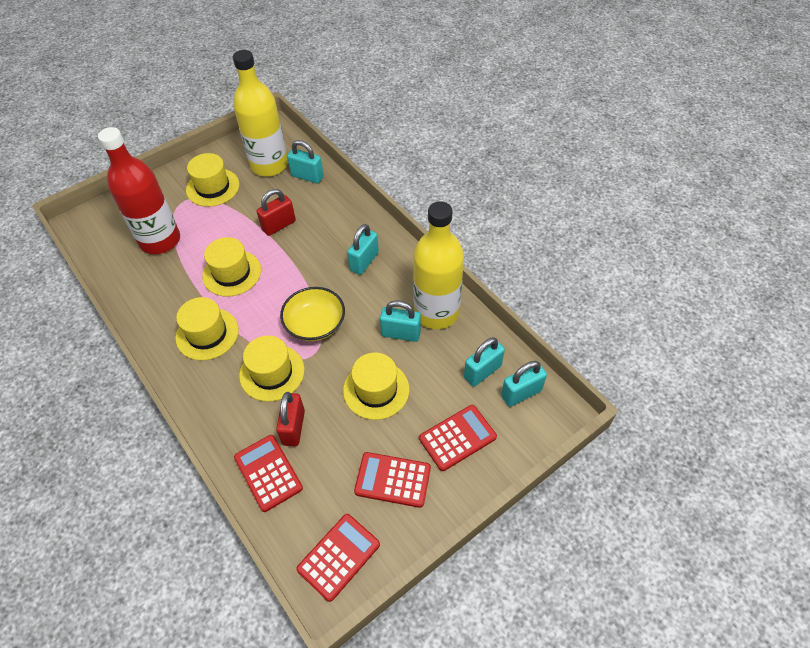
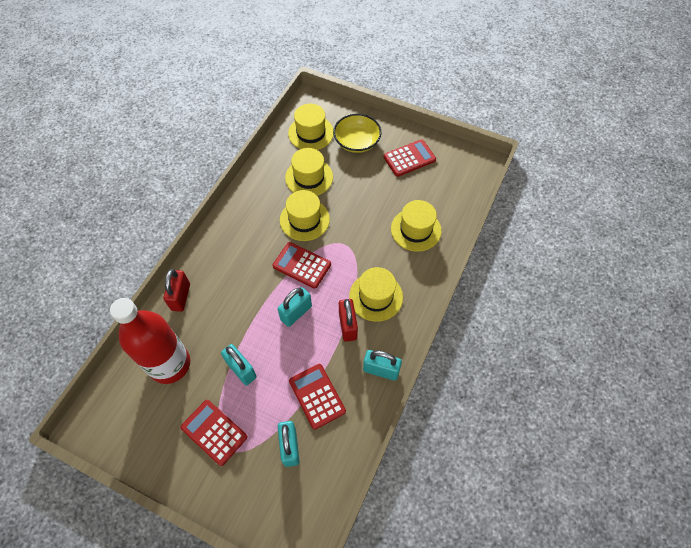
turquoise padlock: 5 -> 4
yellow bottle: 2 -> 0

